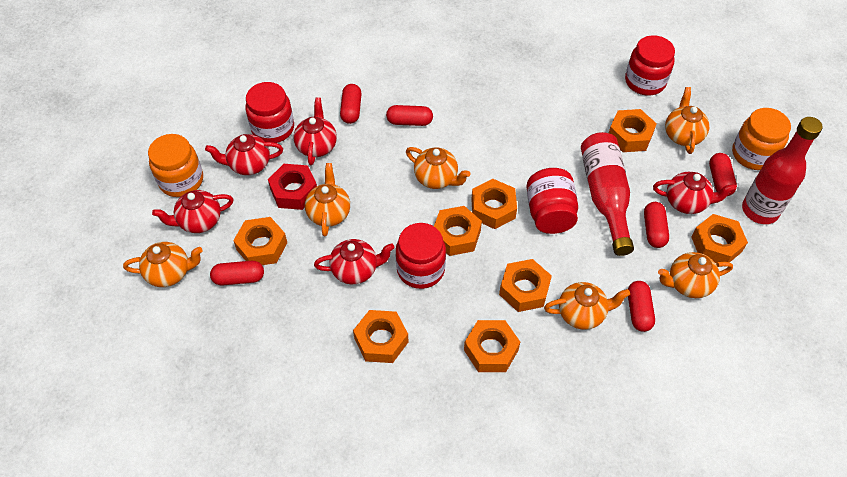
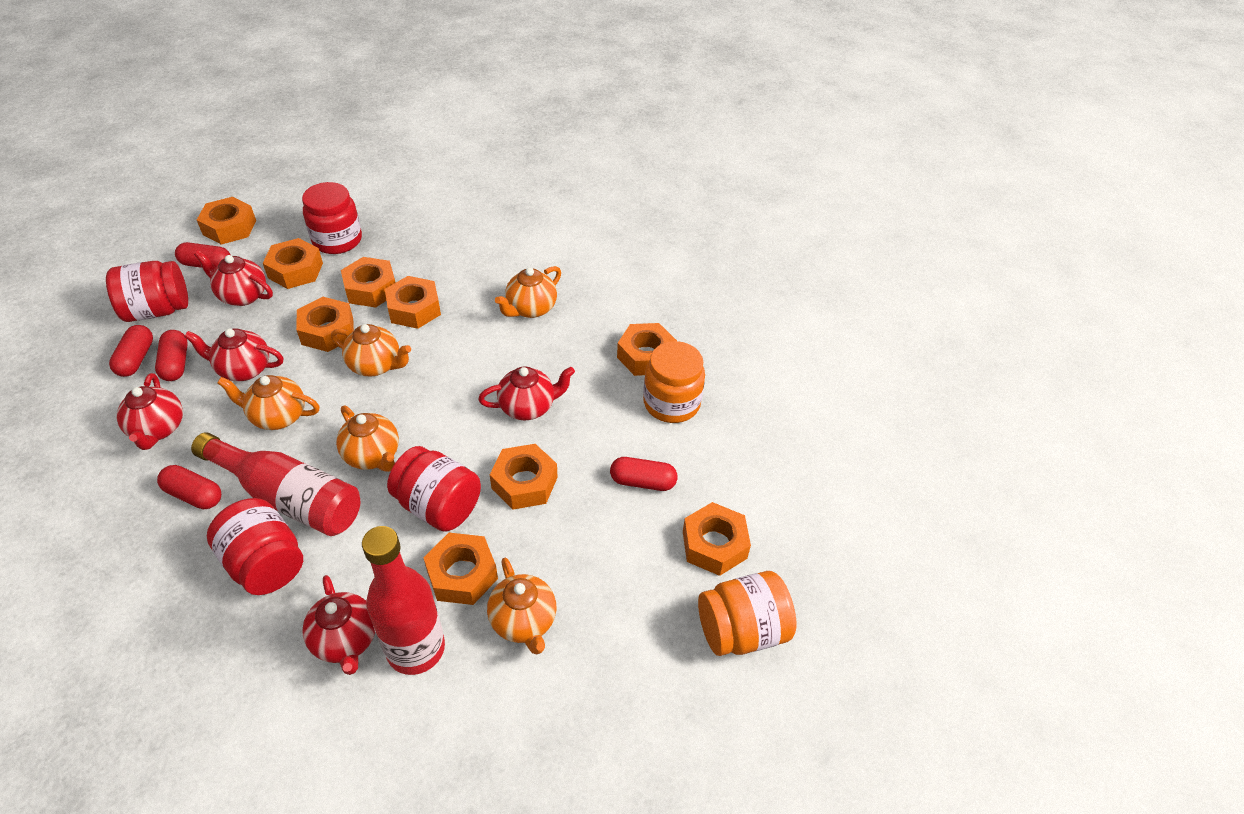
orange nut: 8 -> 9
orange teapot: 6 -> 5
red capsule: 6 -> 5
red nut: 1 -> 0

